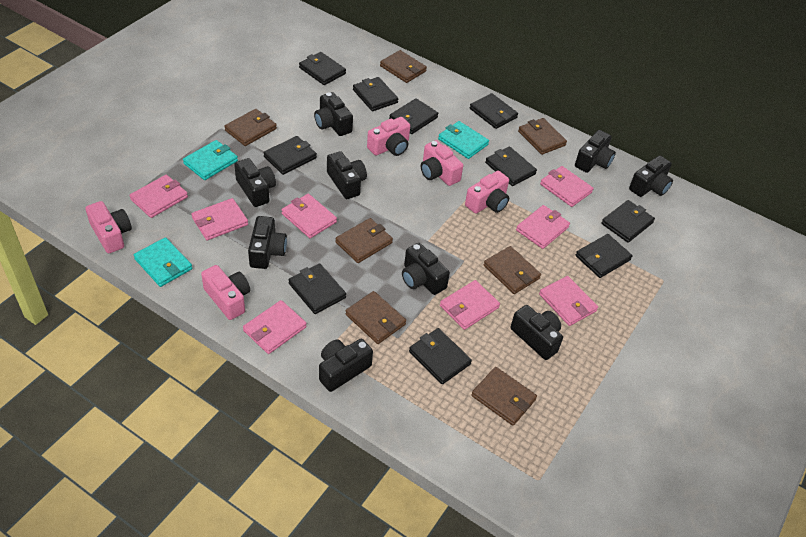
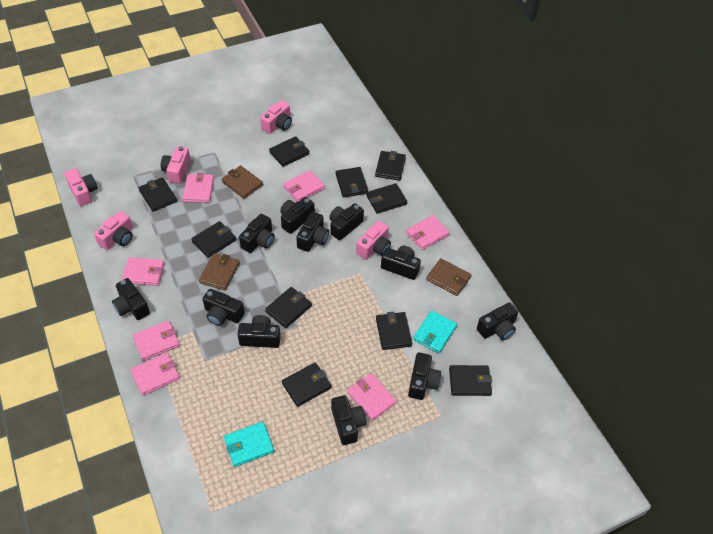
black camera: 9 -> 11
brown wallet: 7 -> 3
pink wallet: 8 -> 7
turquoise wallet: 3 -> 2

